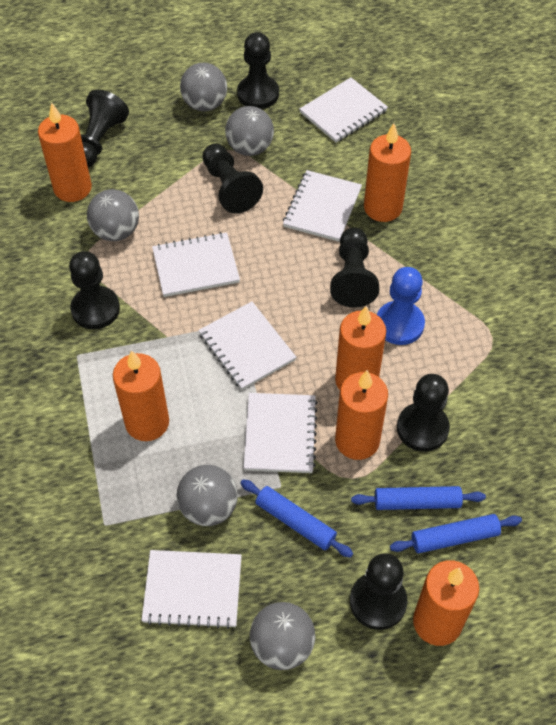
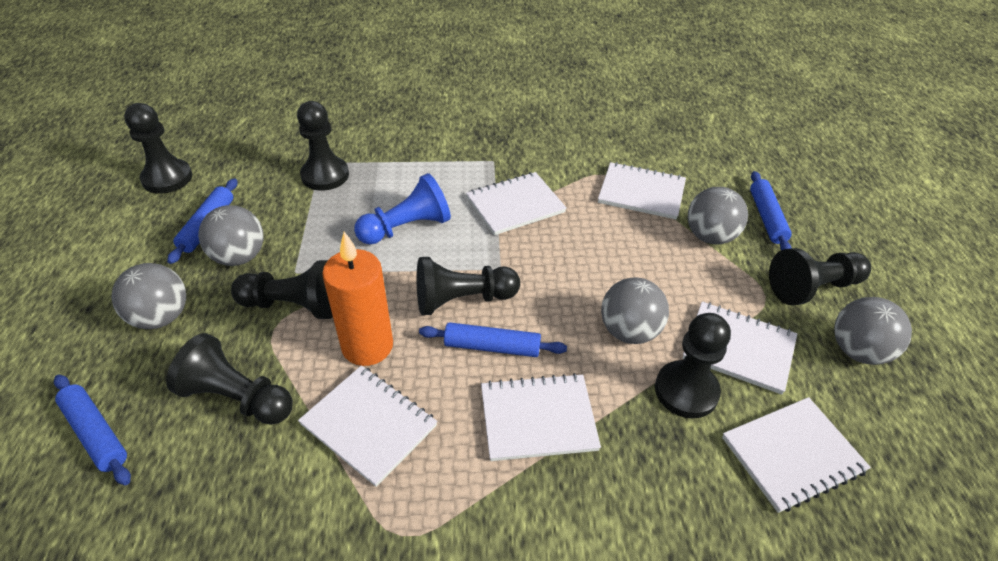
blue rolling pin: 3 -> 4
orange candle: 6 -> 1

